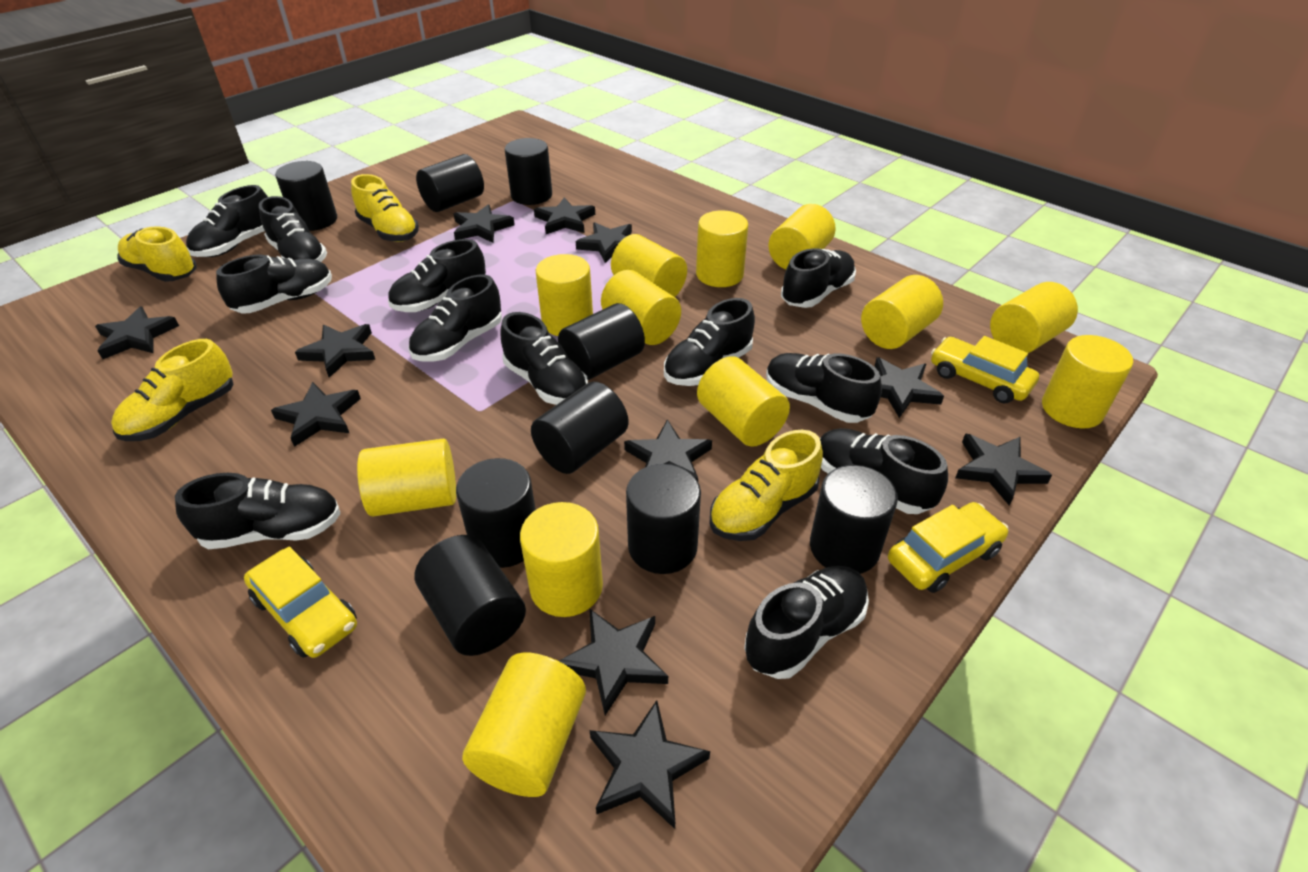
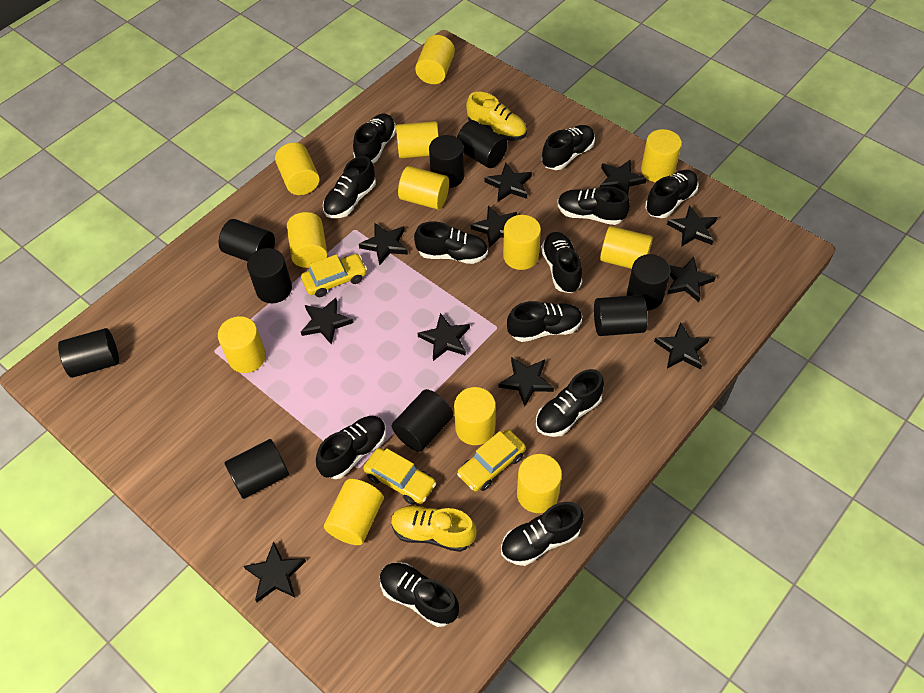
yellow shoe: 4 -> 2

